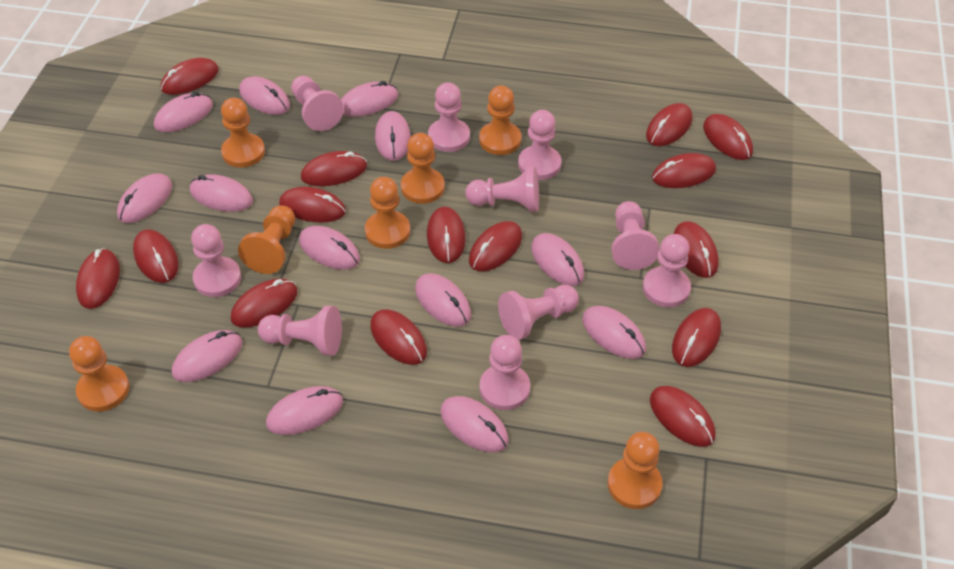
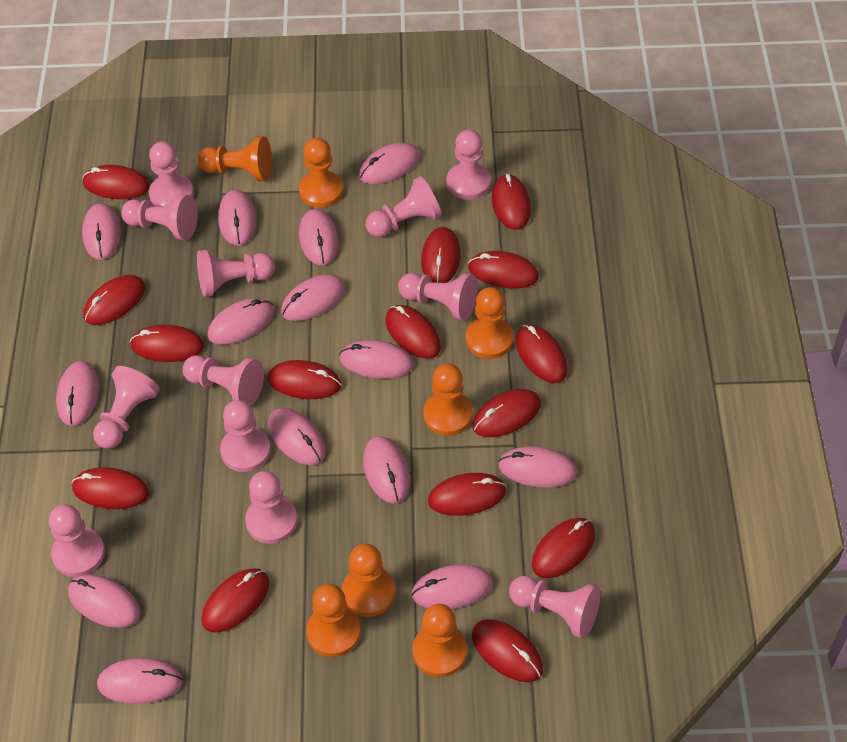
pink mouse: 13 -> 14
pink pawn: 10 -> 12

